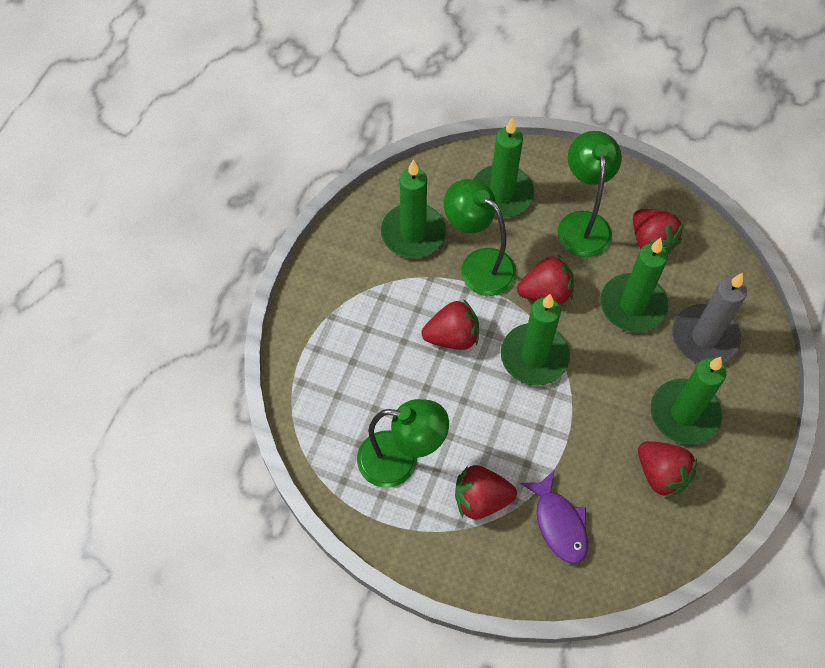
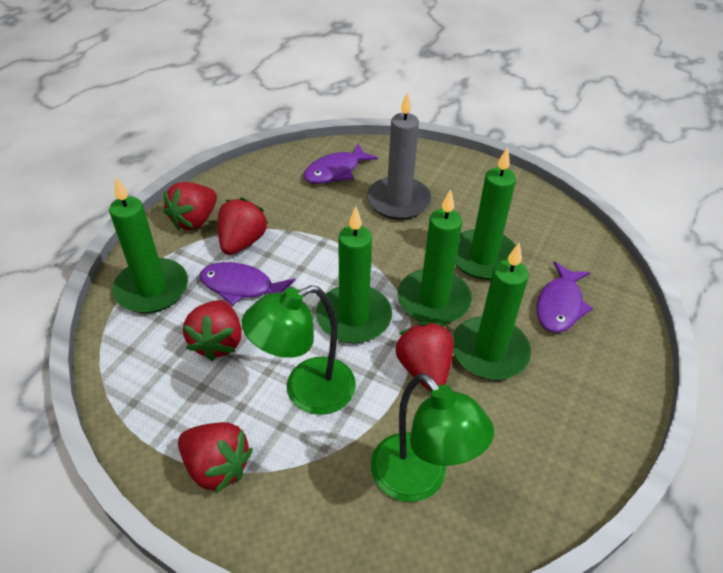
green lamp: 3 -> 2
purple fish: 1 -> 3

